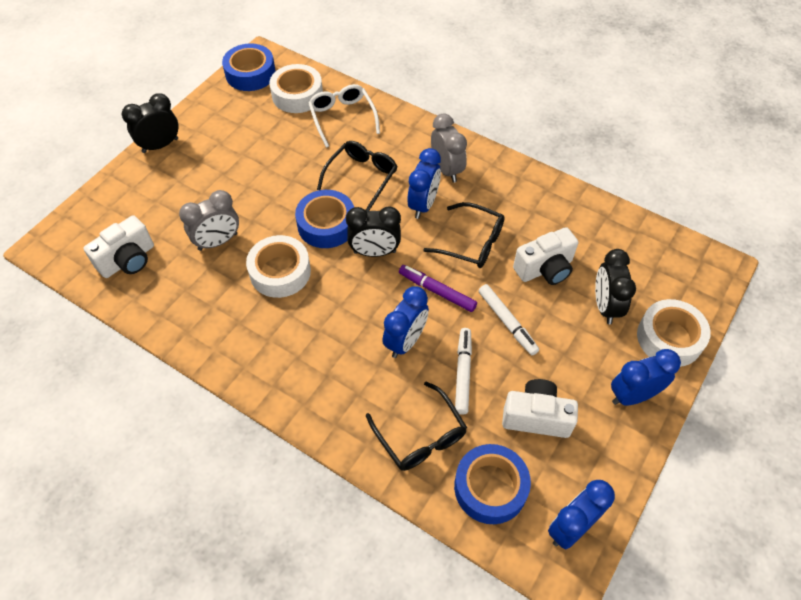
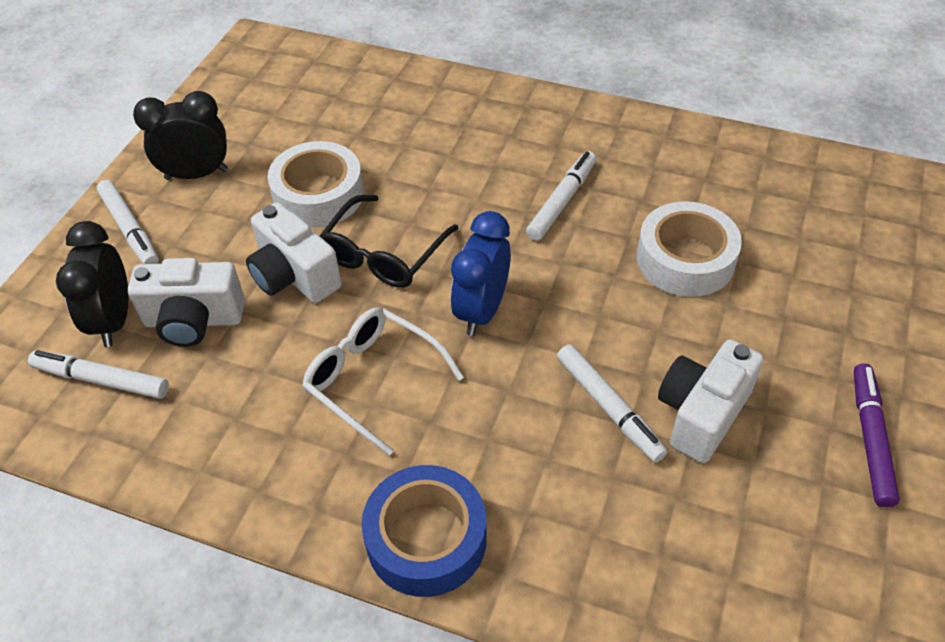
black clock: 3 -> 2
black glasses: 3 -> 1
blue clock: 4 -> 1
blue tape: 3 -> 1
grey clock: 2 -> 0
white marker: 2 -> 4
white tape: 3 -> 2

